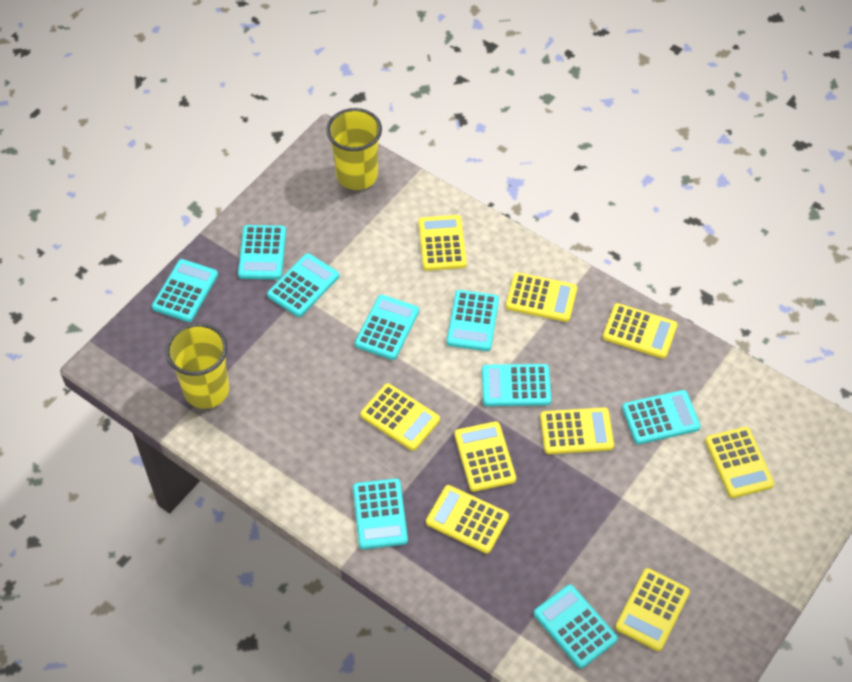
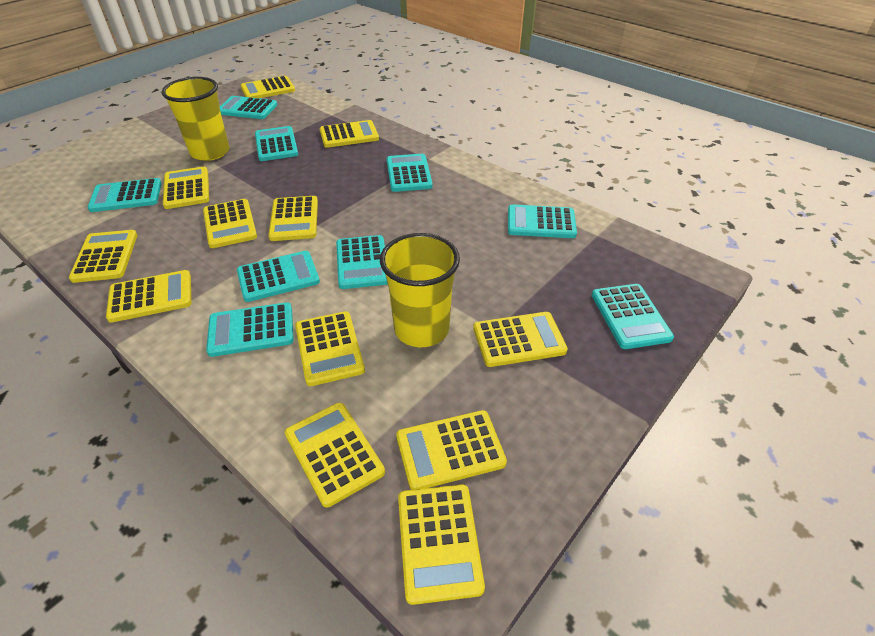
yellow calculator: 9 -> 12

